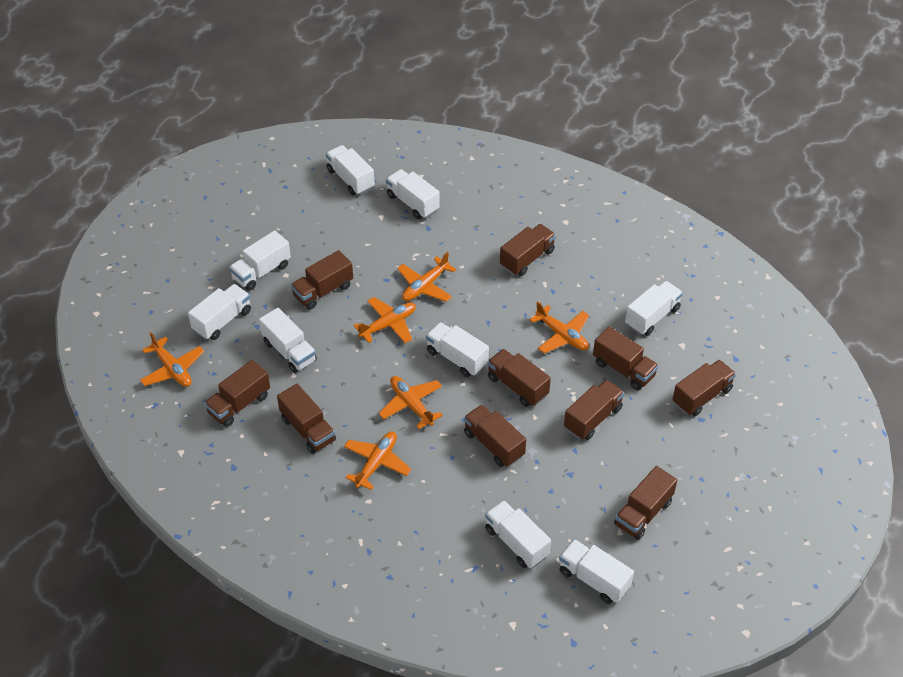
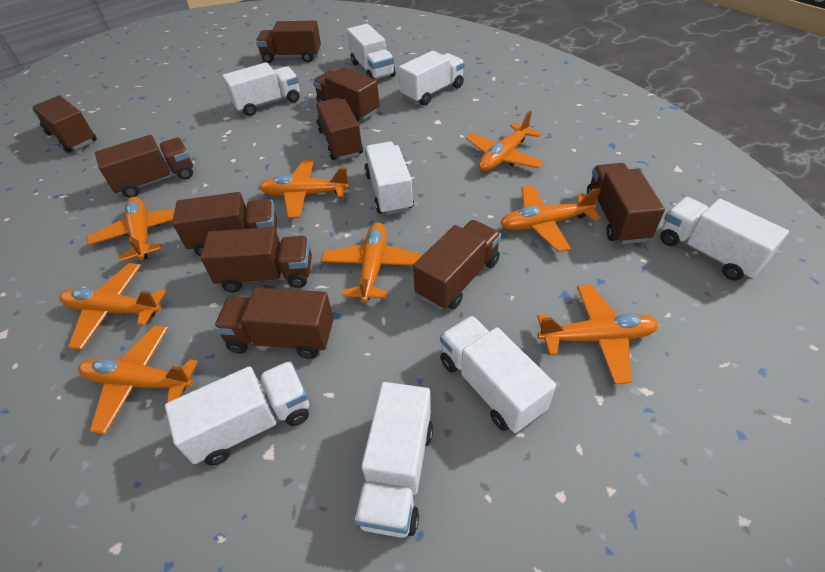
orange plane: 6 -> 8
white truck: 9 -> 8

